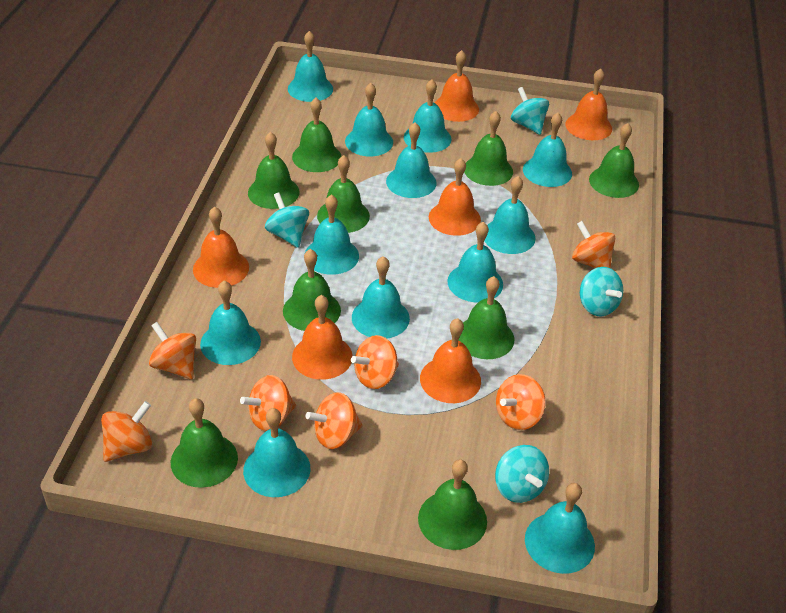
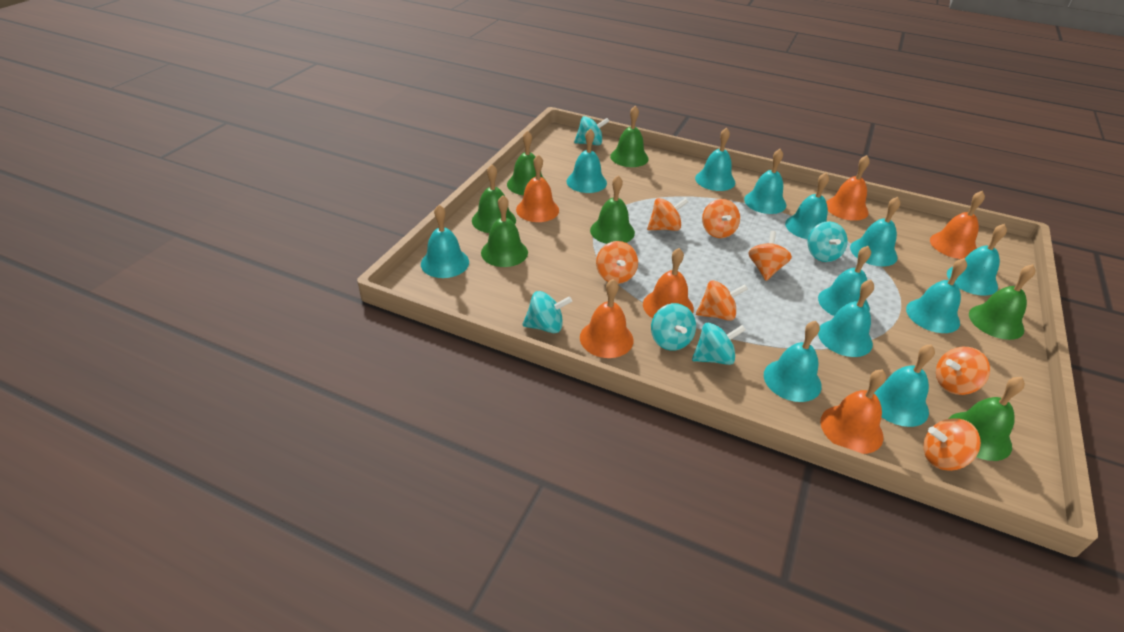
green bell: 9 -> 7
turquoise spinning top: 4 -> 5

